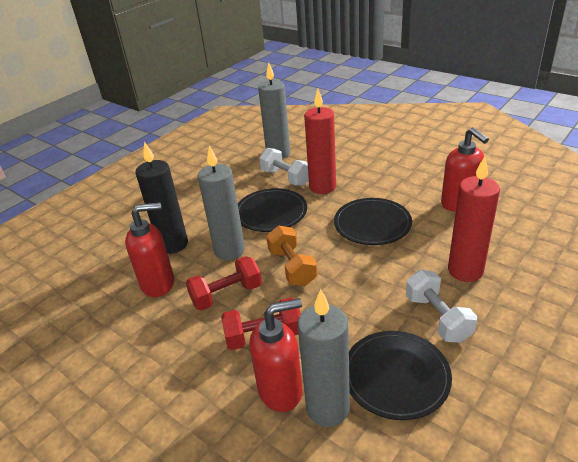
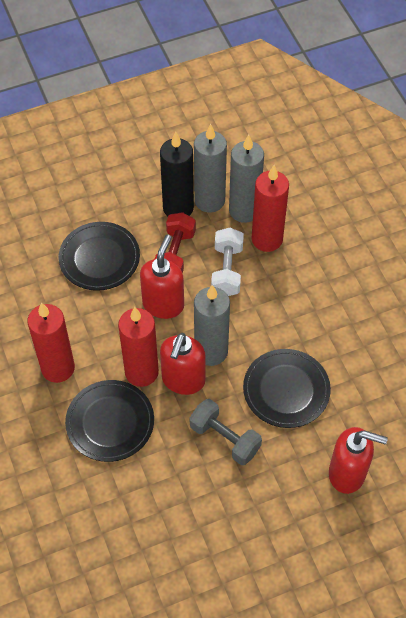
grey dumbbell: 0 -> 1
orange dumbbell: 1 -> 0
red candle: 2 -> 3
red dumbbell: 2 -> 1
white dumbbell: 2 -> 1

